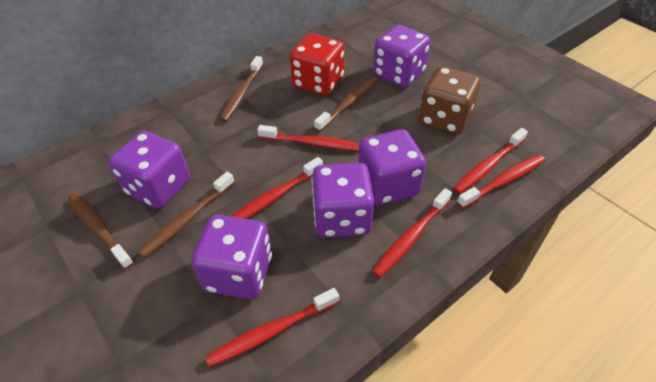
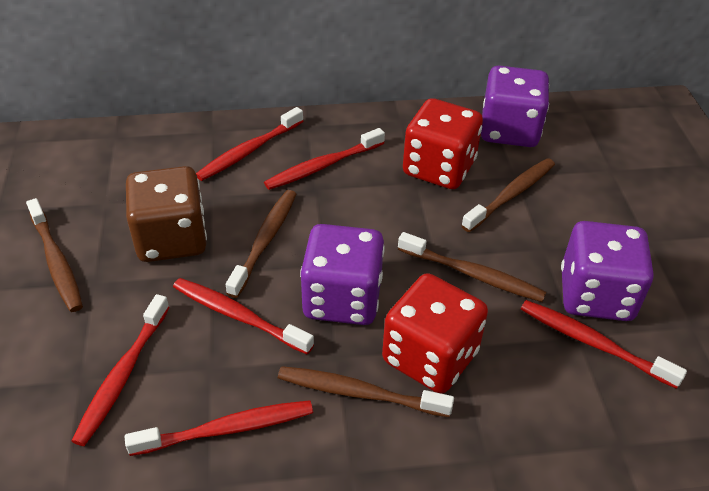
brown toothbrush: 4 -> 5
purple dice: 5 -> 3
red dice: 1 -> 2

